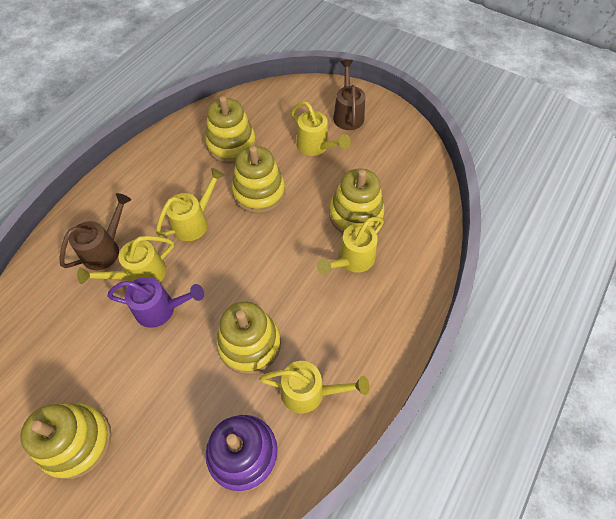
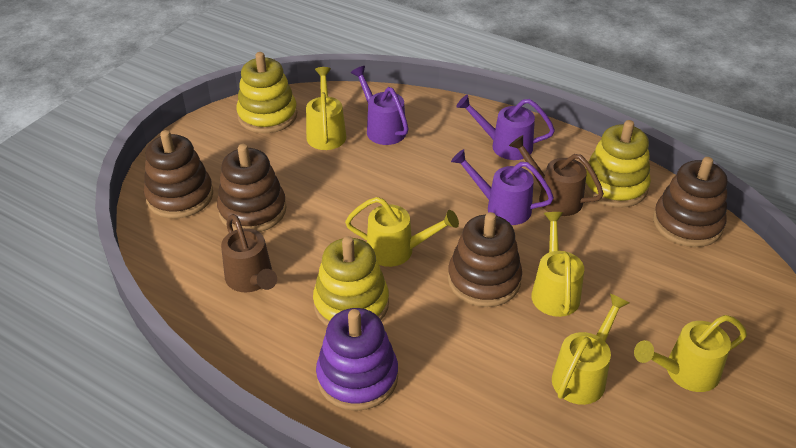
brown stacking toy: 0 -> 4
purple watering can: 1 -> 3
yellow stacking toy: 5 -> 3

